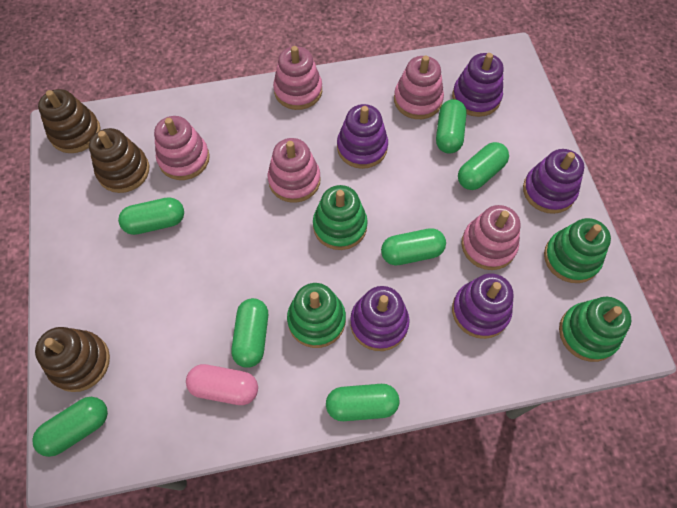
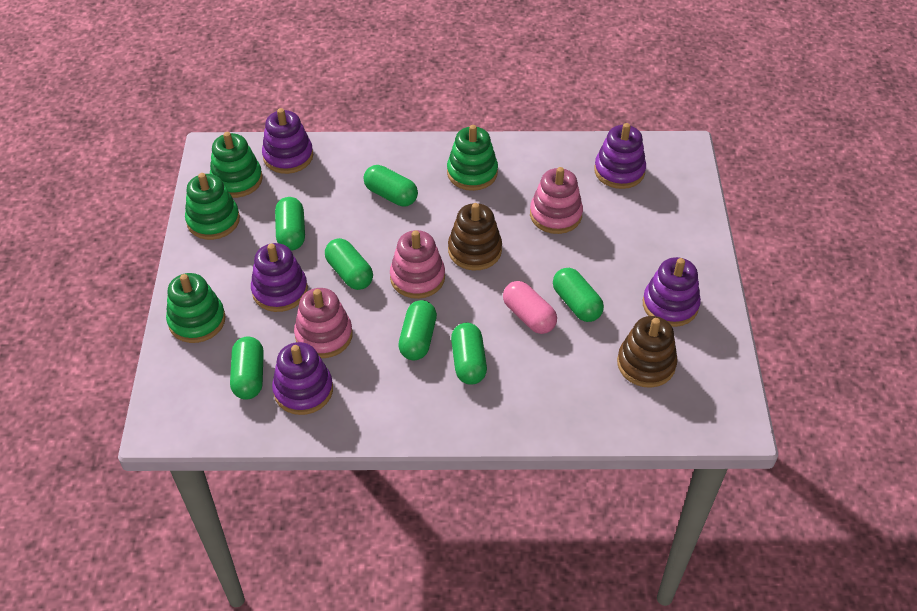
brown stacking toy: 3 -> 2
pink stacking toy: 5 -> 3

